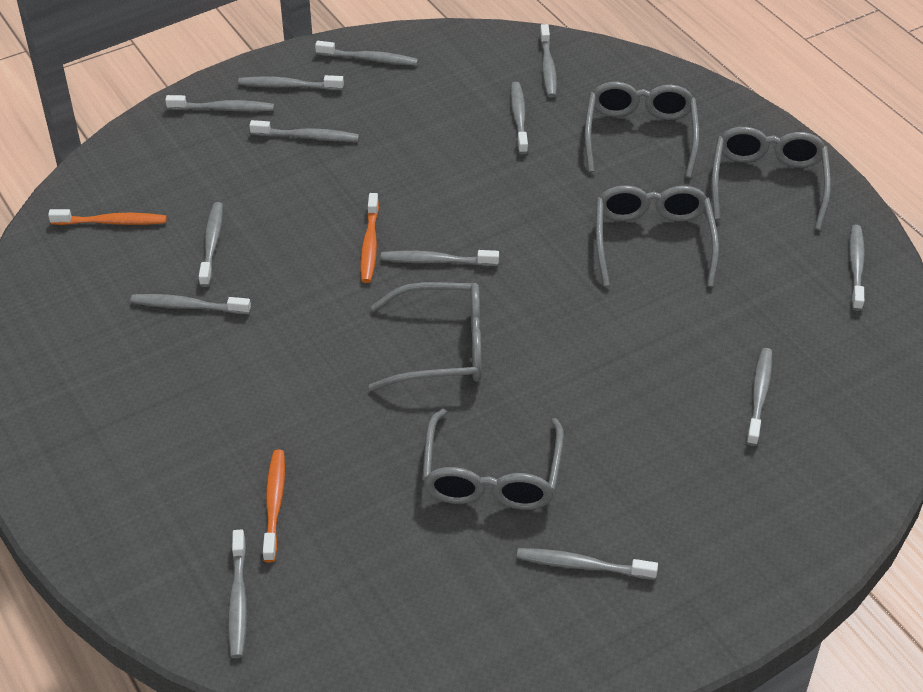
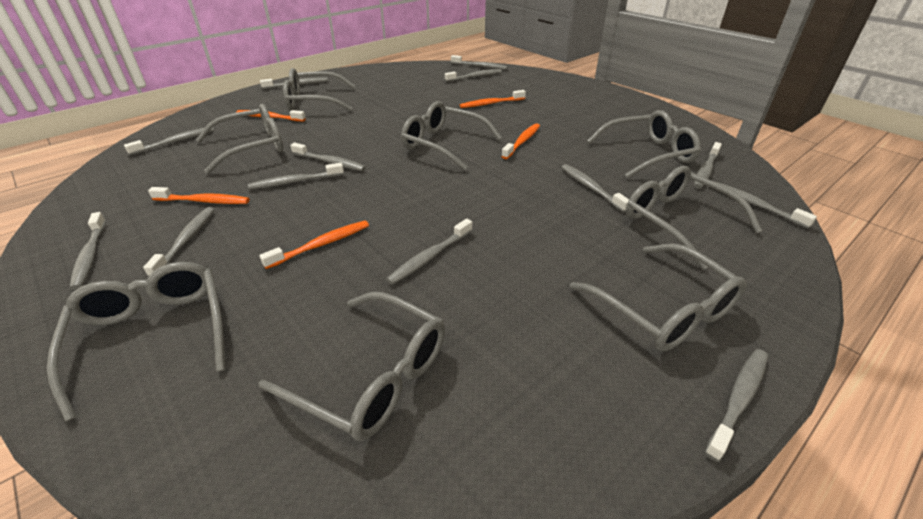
grey glasses: 5 -> 8
orange toothbrush: 3 -> 5

